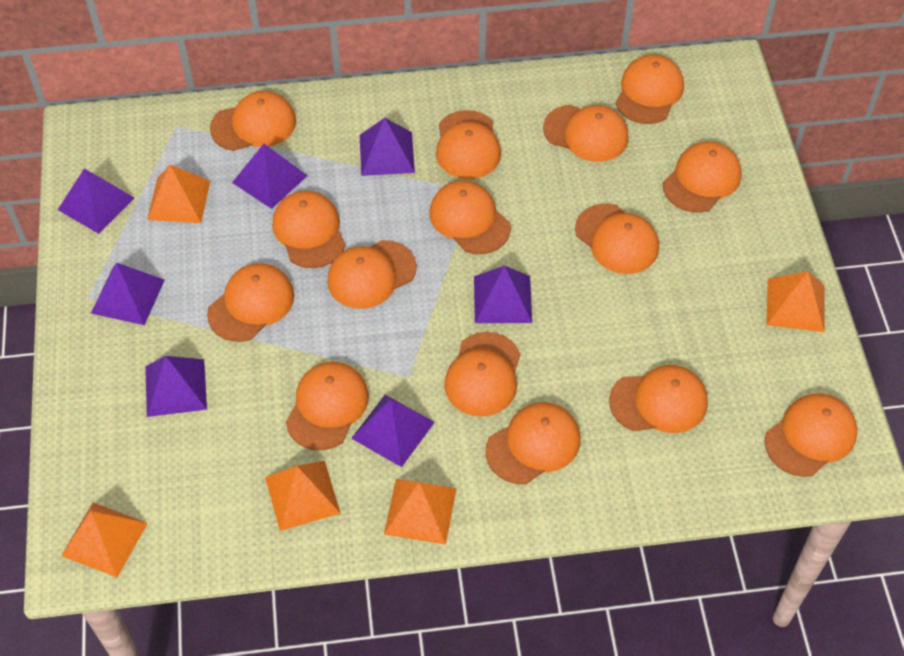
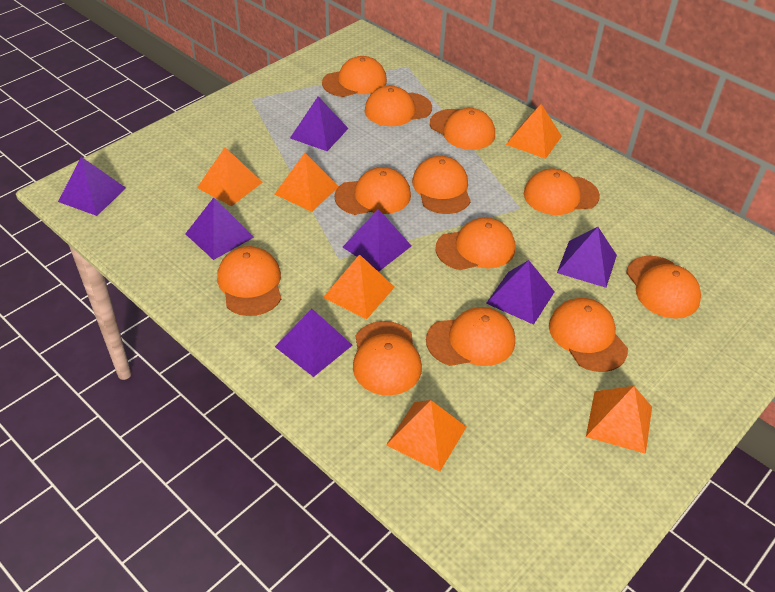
orange cap: 15 -> 12
orange pyramid: 5 -> 6

